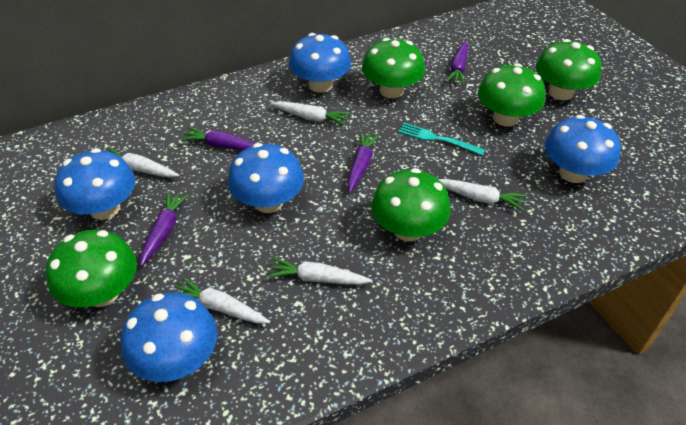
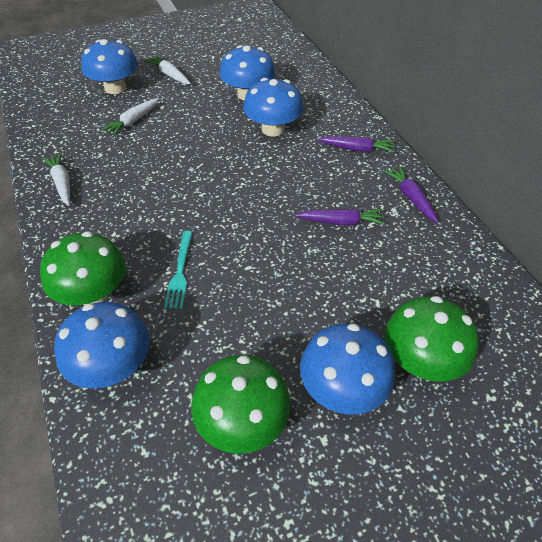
green mushroom: 5 -> 3
purple carrot: 4 -> 3
white carrot: 5 -> 3

